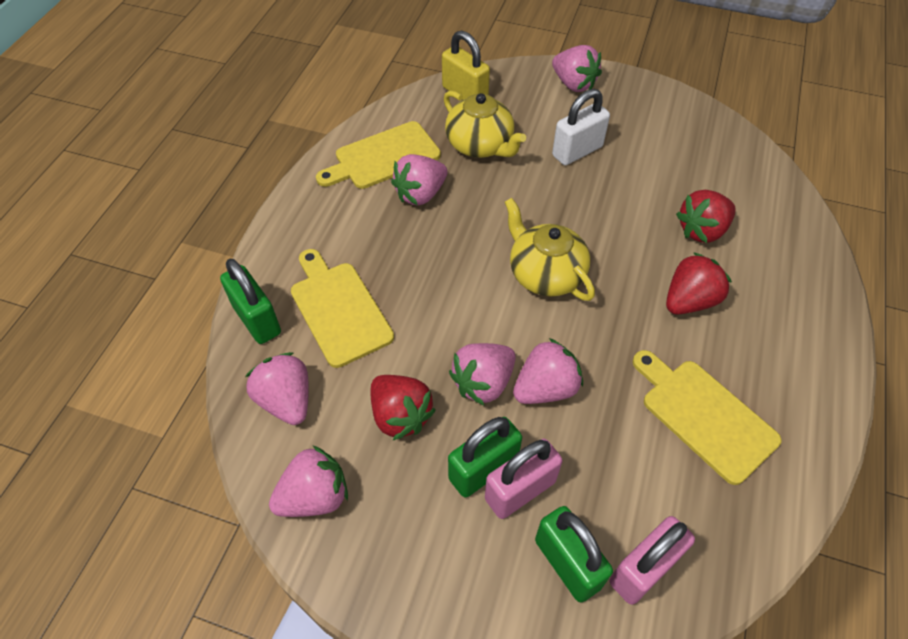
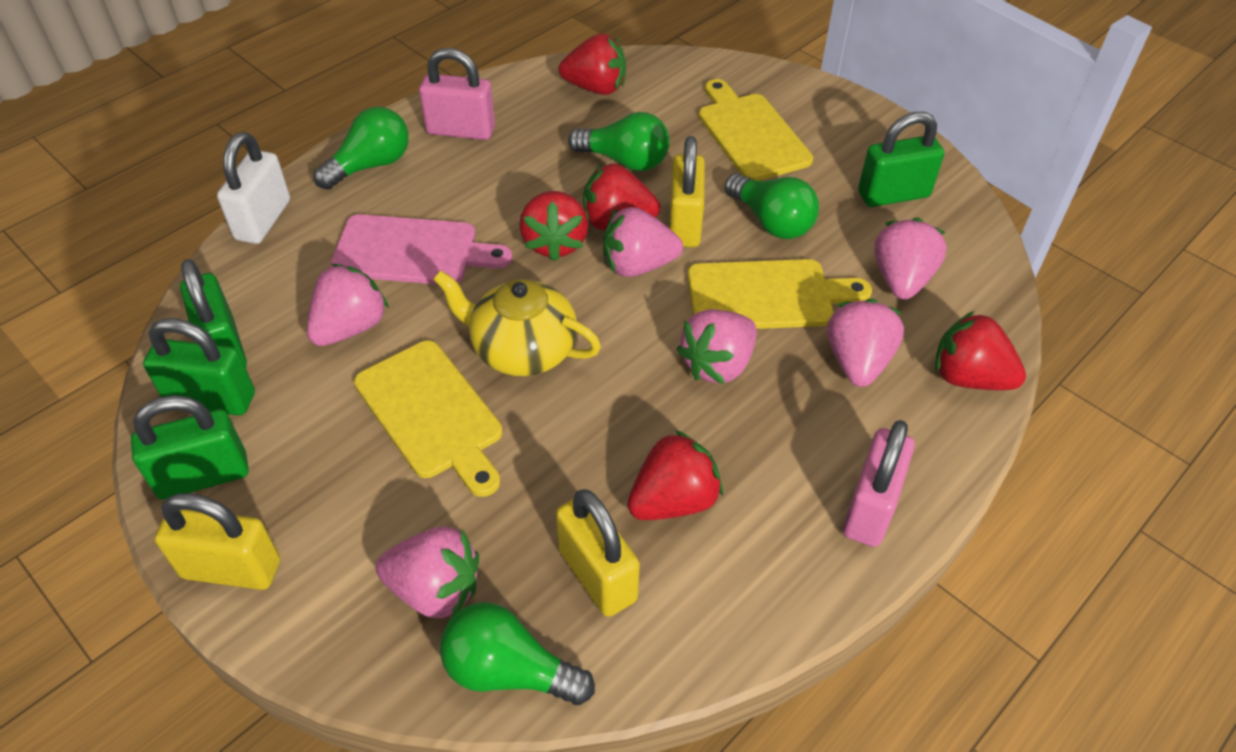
green light bulb: 0 -> 4
green padlock: 3 -> 4
pink cutting board: 0 -> 1
red strawberry: 3 -> 5
yellow padlock: 1 -> 3
yellow teapot: 2 -> 1

